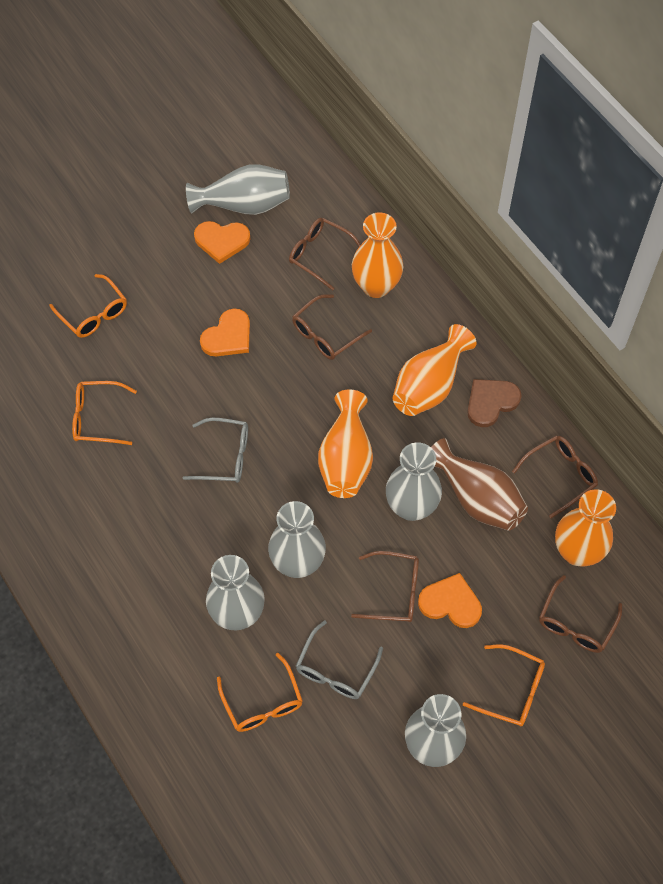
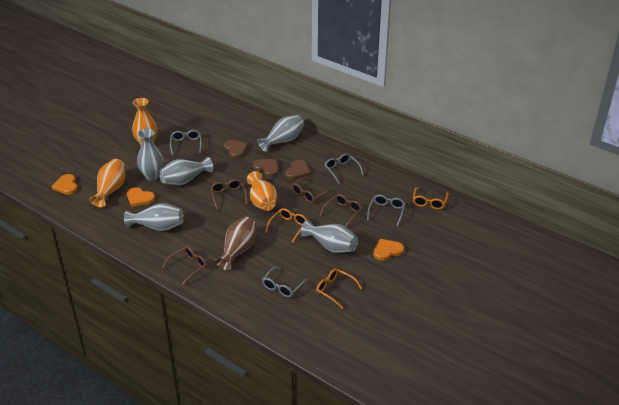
brown glasses: 5 -> 4
brown heart: 1 -> 3
grey glasses: 2 -> 4
orange glasses: 4 -> 3
orange vase: 4 -> 3

